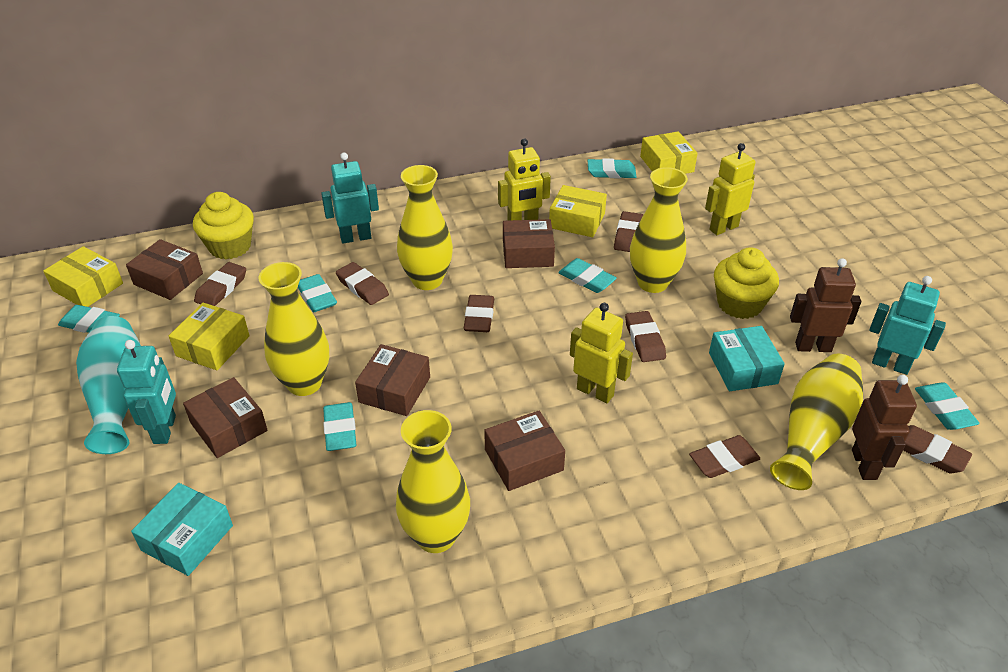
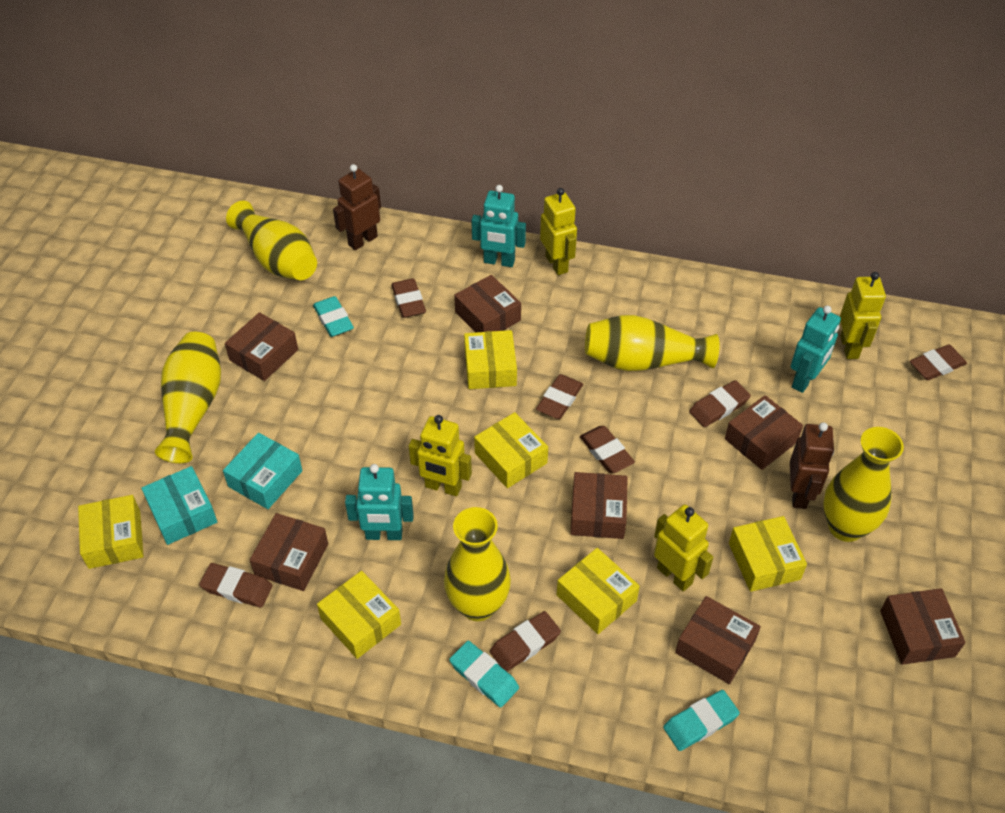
brown box: 5 -> 7
turquoise eraser: 6 -> 3
turquoise vase: 1 -> 0
yellow box: 4 -> 6
yellow cupcake: 2 -> 0
yellow robot: 3 -> 4

